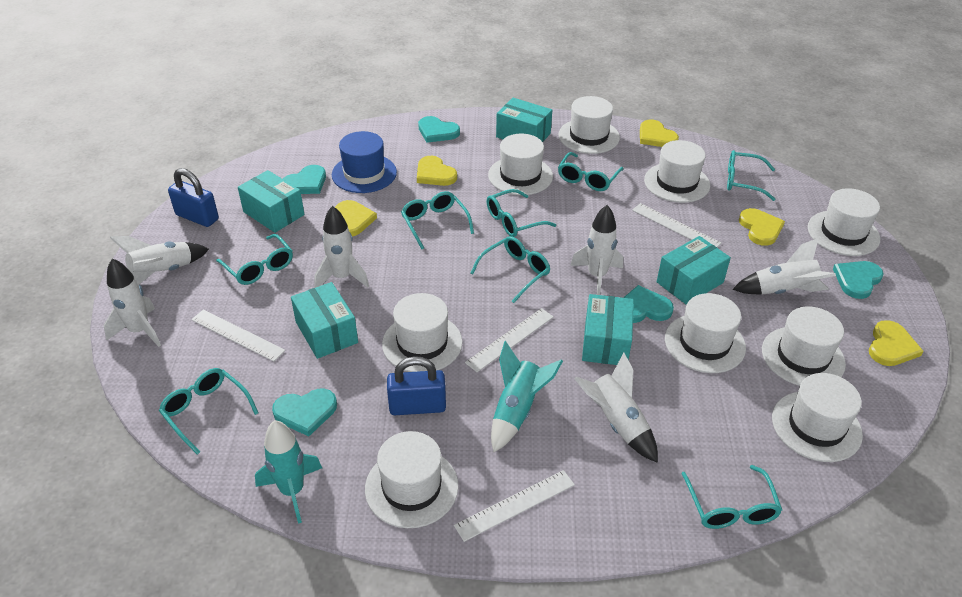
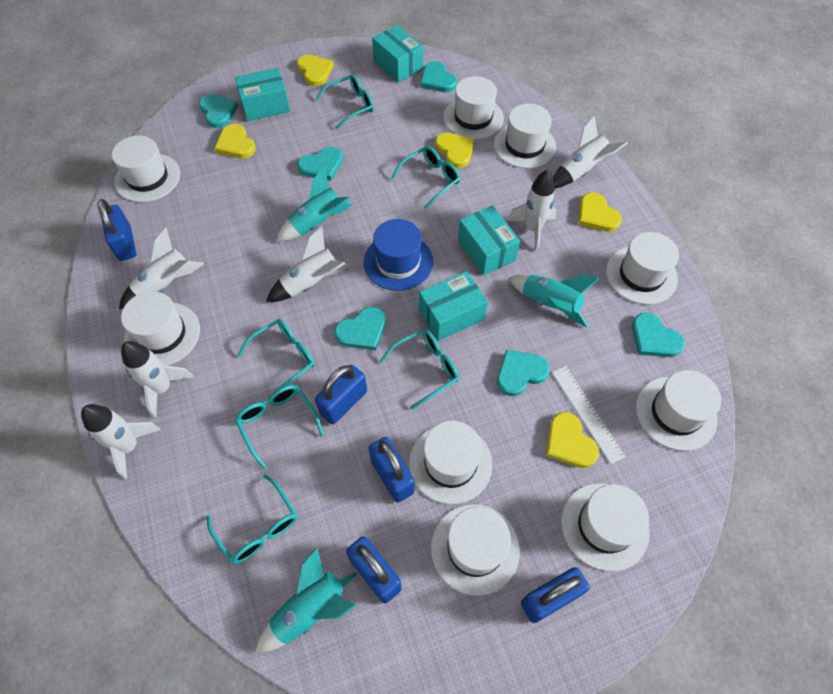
blue padlock: 2 -> 5
turquoise box: 5 -> 4
turquoise glasses: 8 -> 6
turquoise heart: 5 -> 6
turquoise rocket: 2 -> 3
white ruler: 4 -> 1

